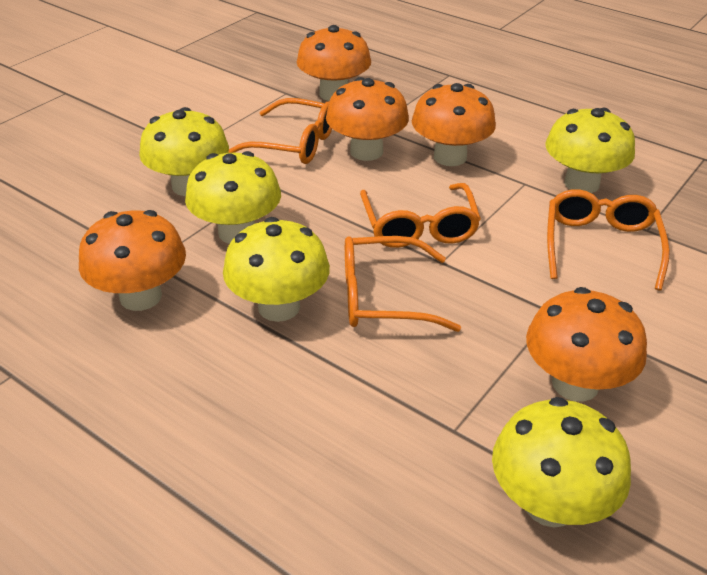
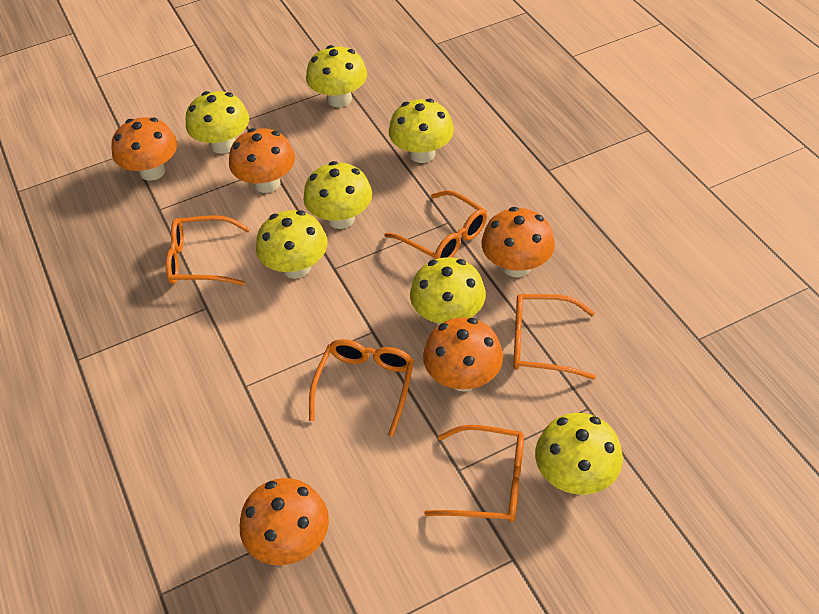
orange glasses: 4 -> 5
yellow mushroom: 5 -> 7

